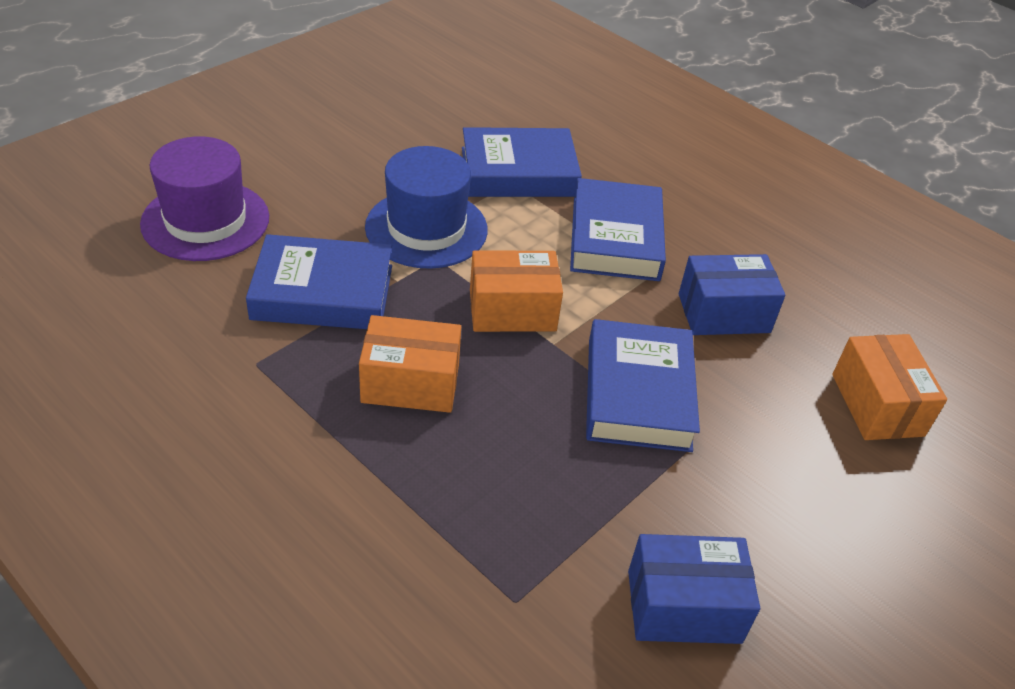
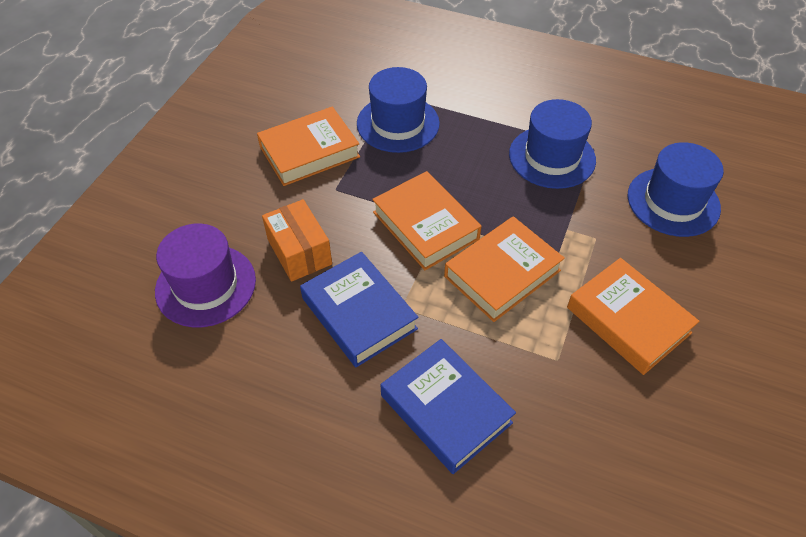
blue book: 4 -> 2
blue box: 2 -> 0
blue hat: 1 -> 3
orange book: 0 -> 4
orange box: 3 -> 1

